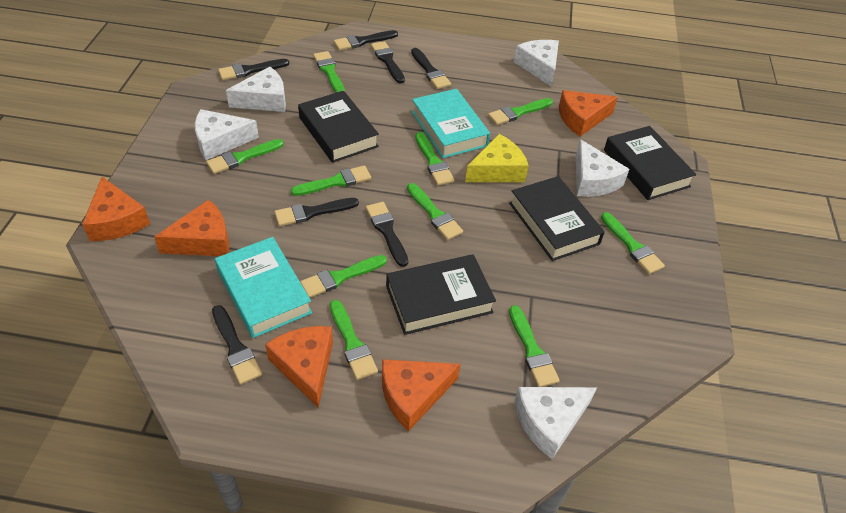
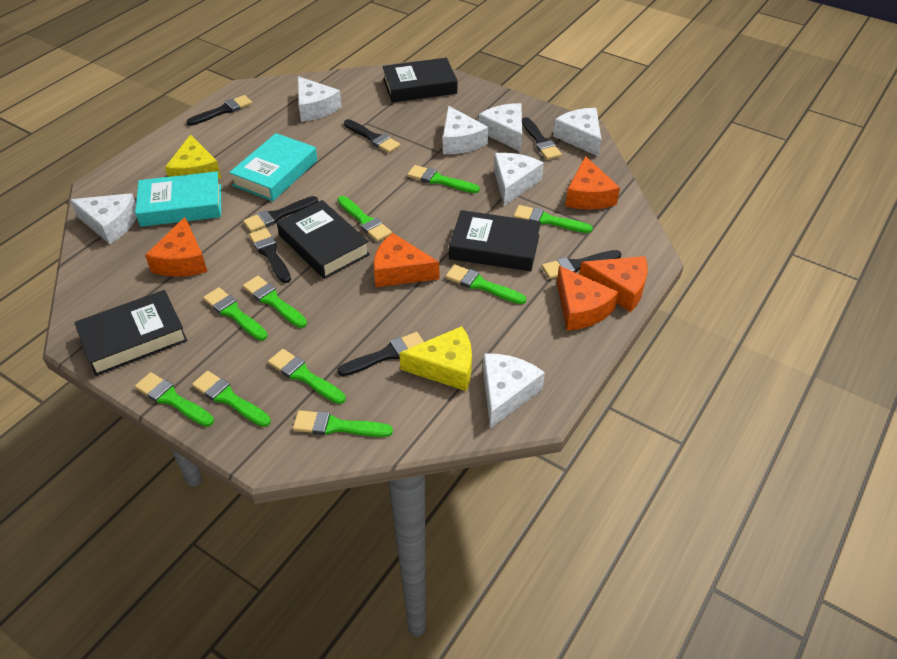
white cheese: 5 -> 7
yellow cheese: 1 -> 2

